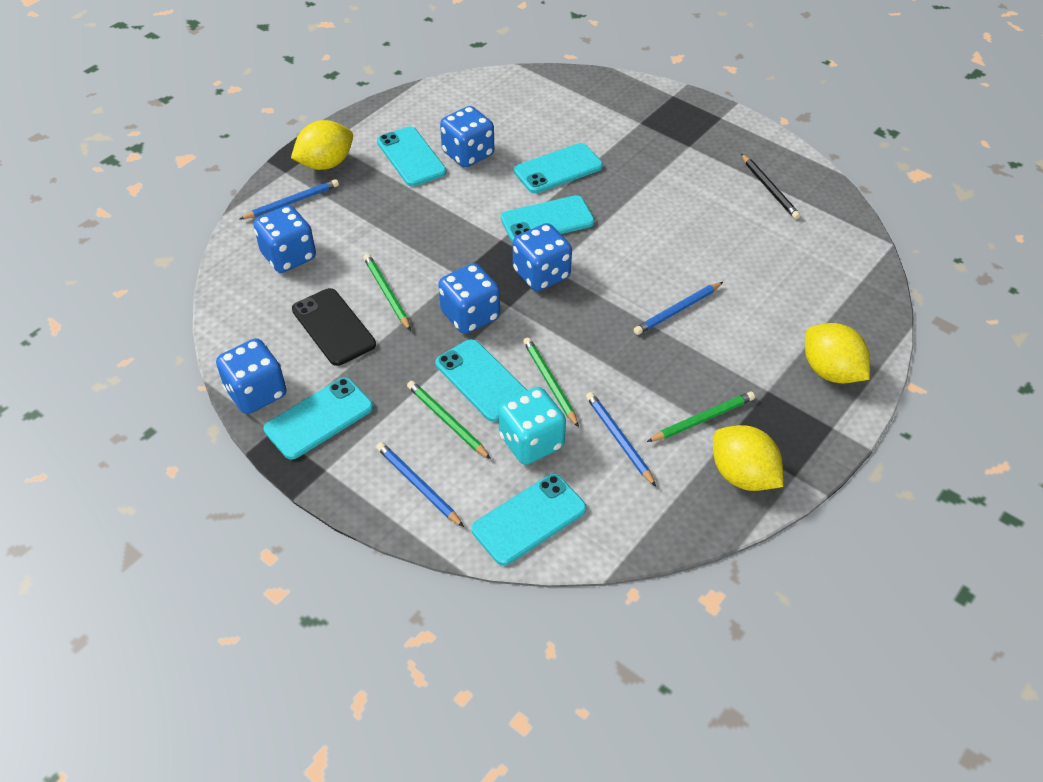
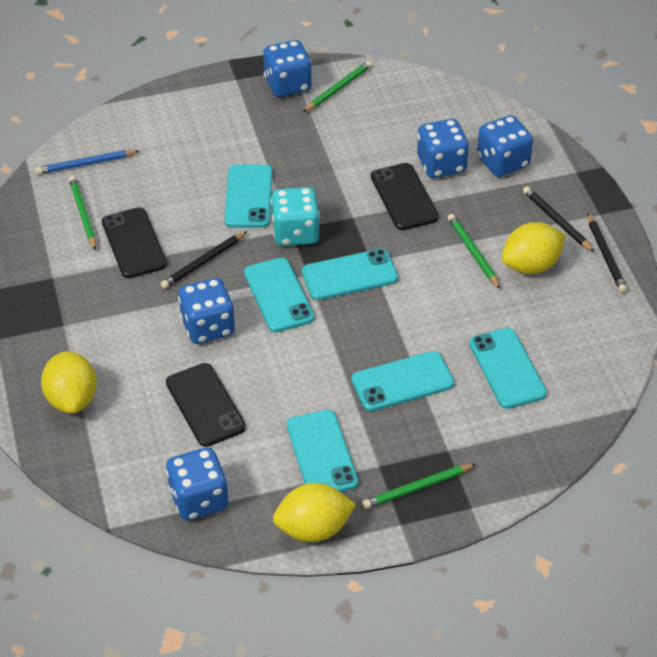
black pencil: 1 -> 3
black phone: 1 -> 3
blue pencil: 4 -> 1

